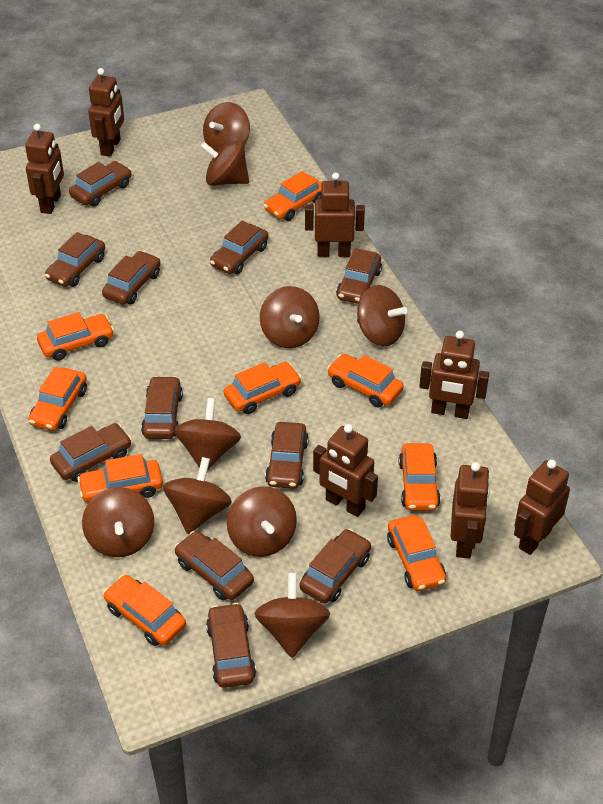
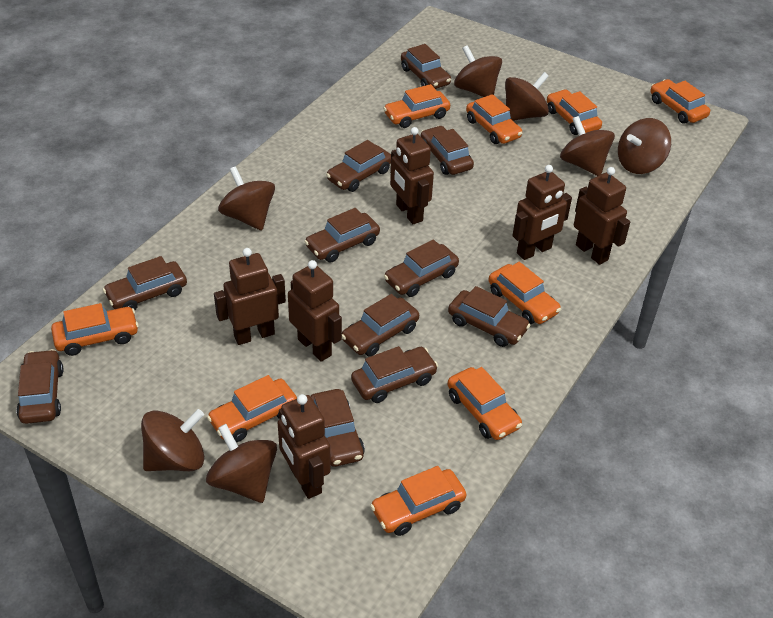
brown robot: 7 -> 6
brown spinning top: 9 -> 7

